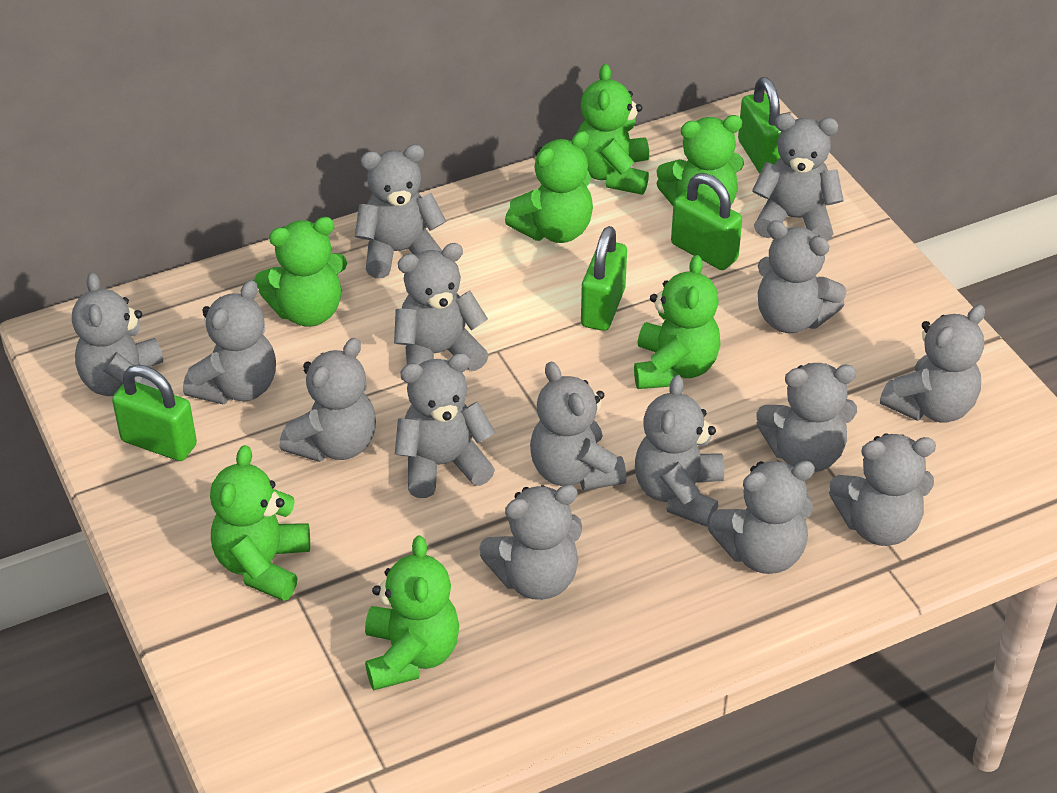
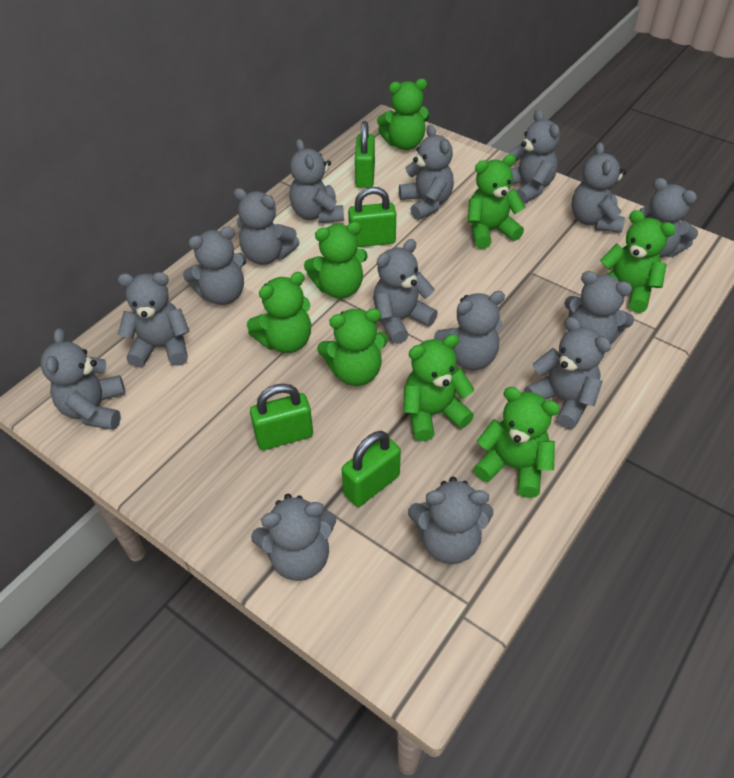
green teddy bear: 7 -> 8

